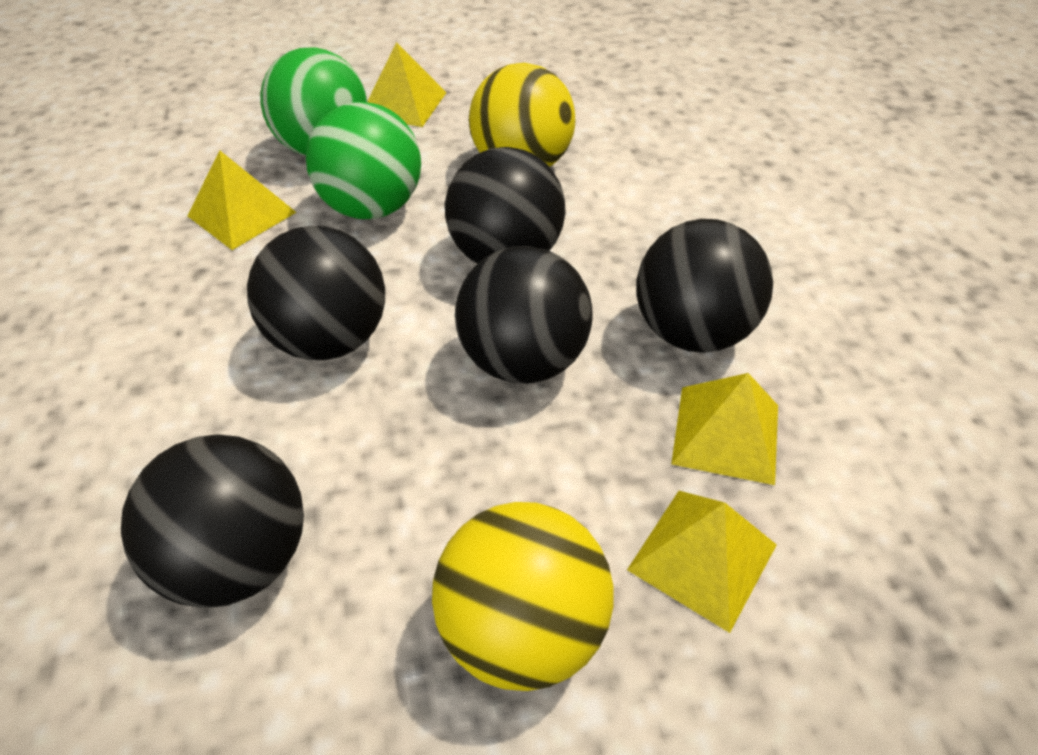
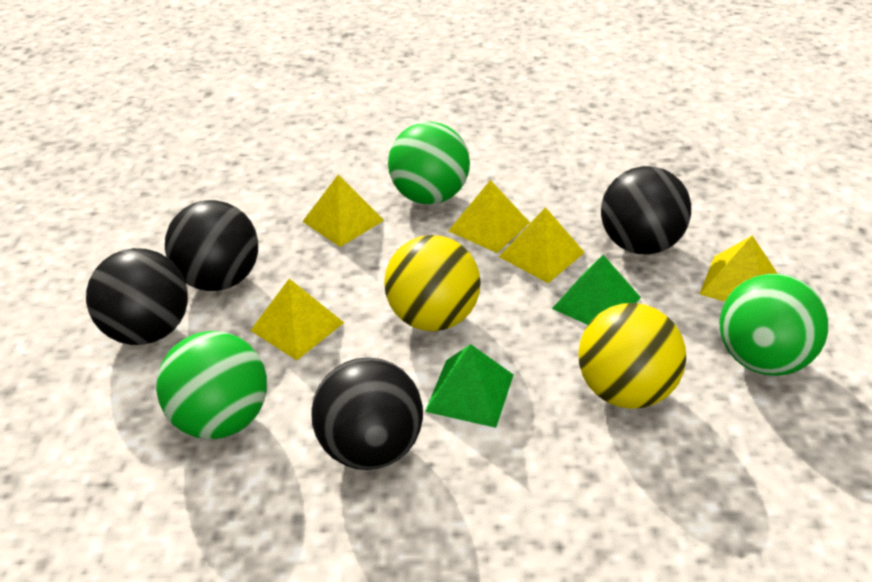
black ball: 5 -> 4
green ball: 2 -> 3
green pyramid: 0 -> 2
yellow pyramid: 4 -> 5

